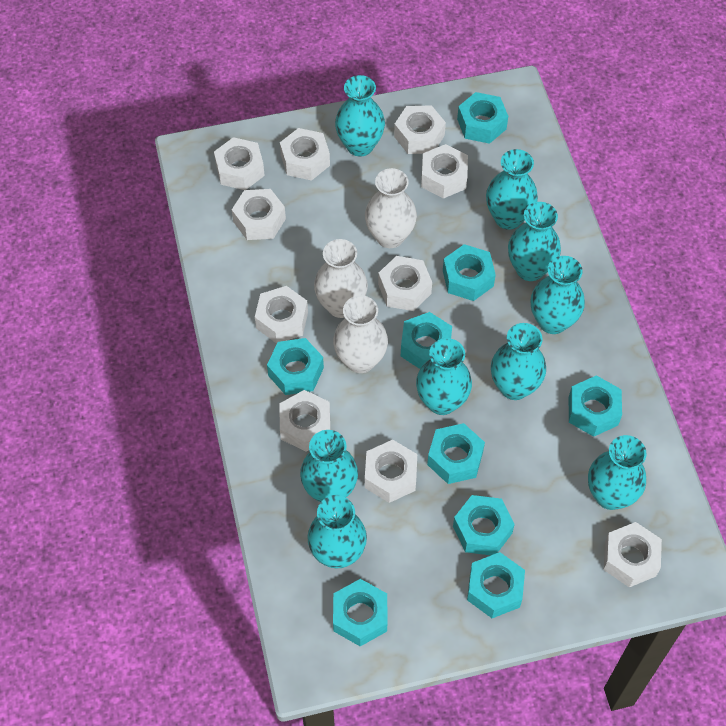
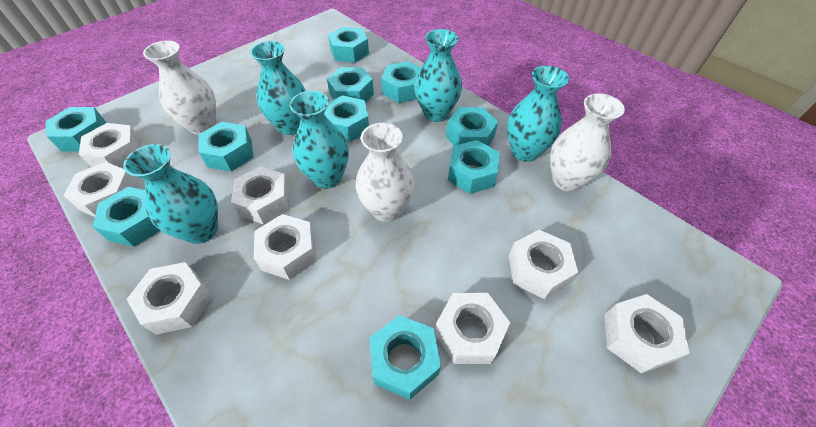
turquoise nut: 9 -> 10
turquoise vase: 9 -> 5
white nut: 10 -> 8

